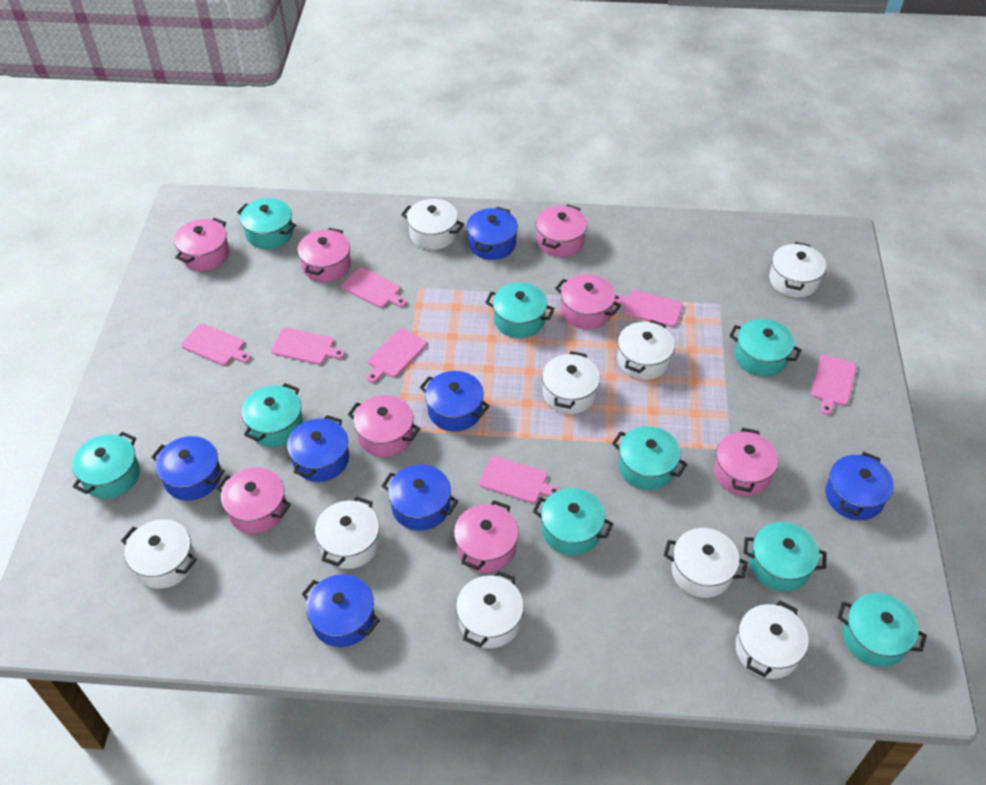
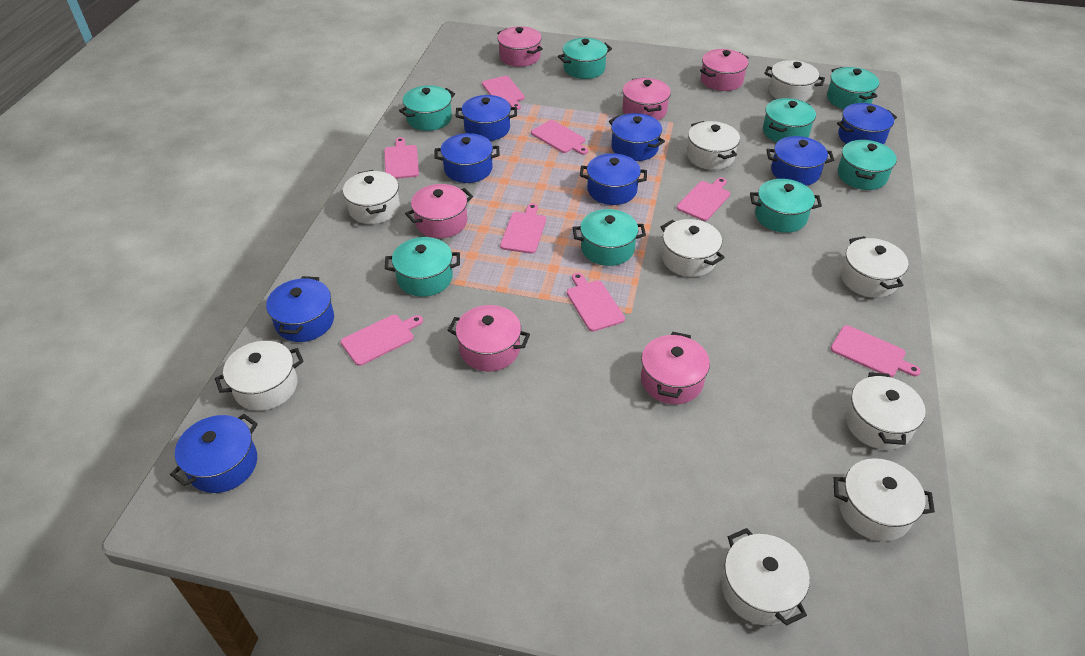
blue pot: 7 -> 8
pink cutting board: 7 -> 8
pink pot: 8 -> 6
turquoise pot: 9 -> 8

